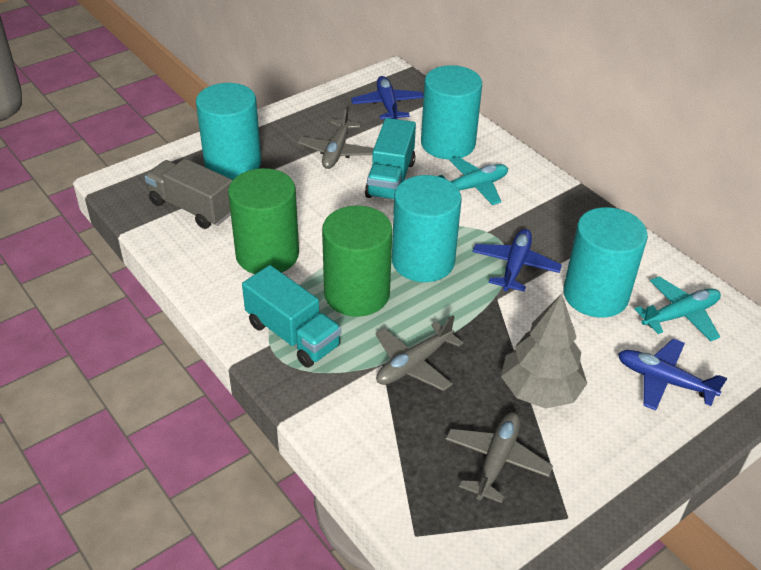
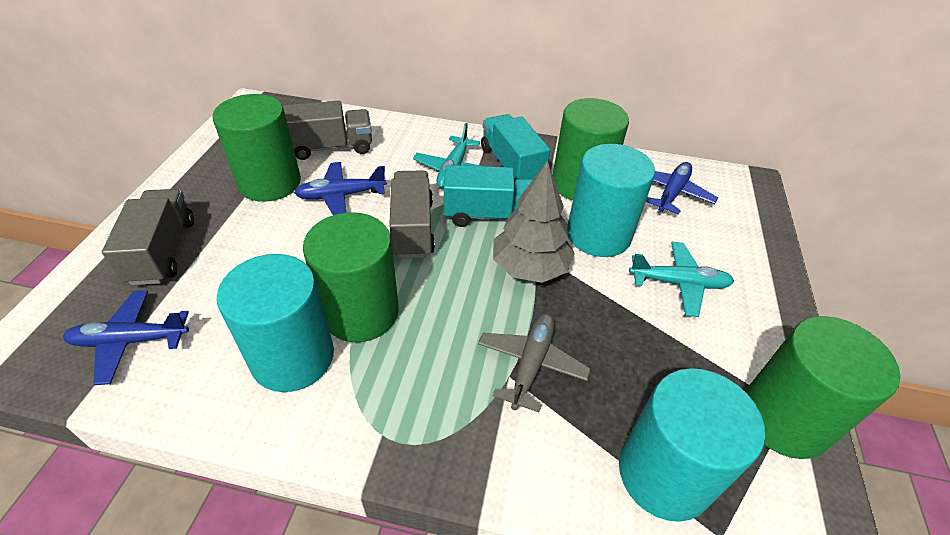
green cylinder: 2 -> 4
grey plane: 3 -> 1
grey truck: 1 -> 3
turquoise cylinder: 4 -> 3

